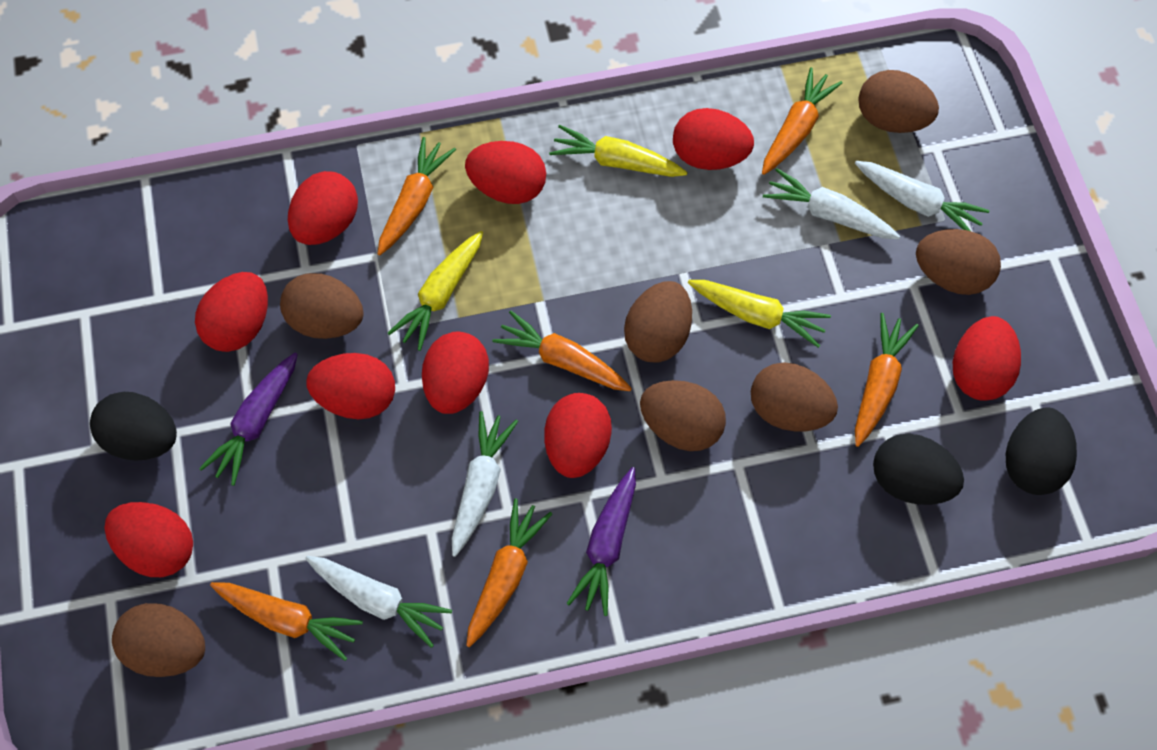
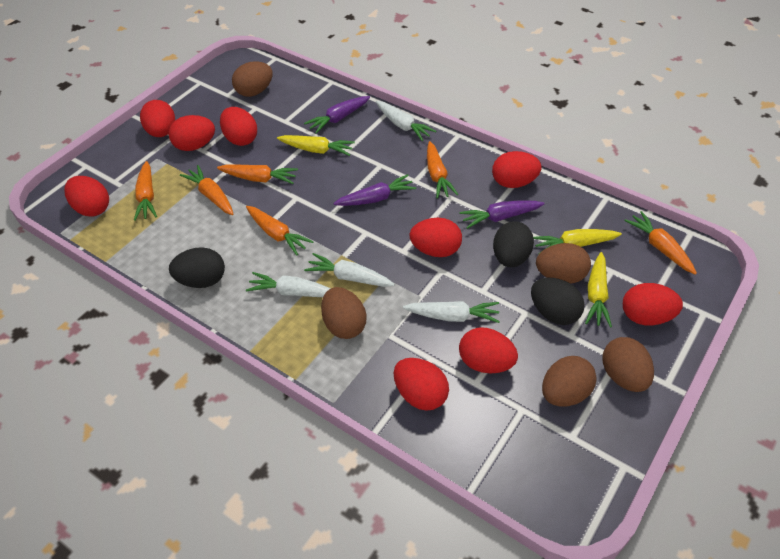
brown egg: 7 -> 5
purple carrot: 2 -> 3

